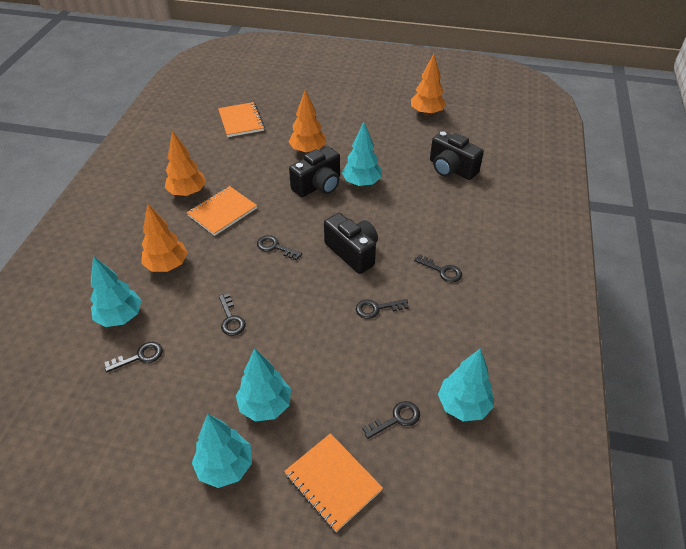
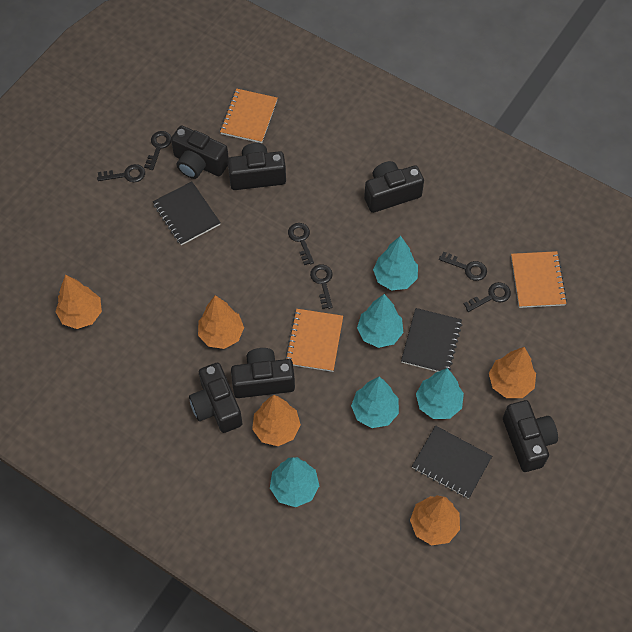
black camera: 3 -> 6
black notebook: 0 -> 3
orange tree: 4 -> 5

